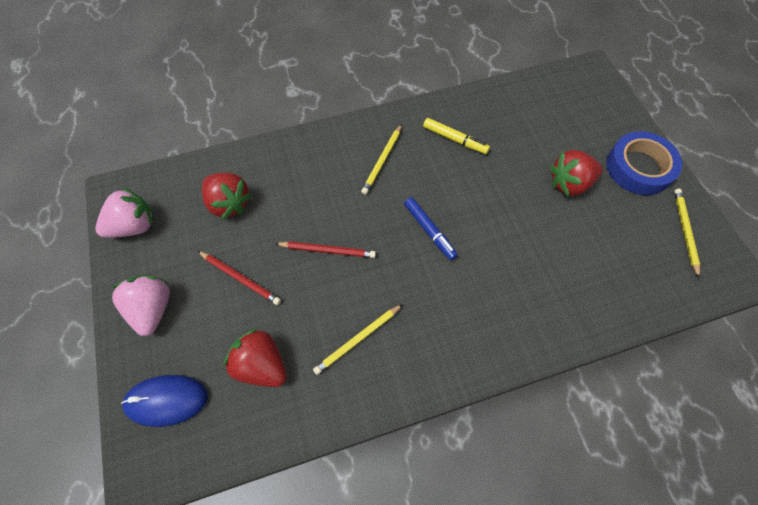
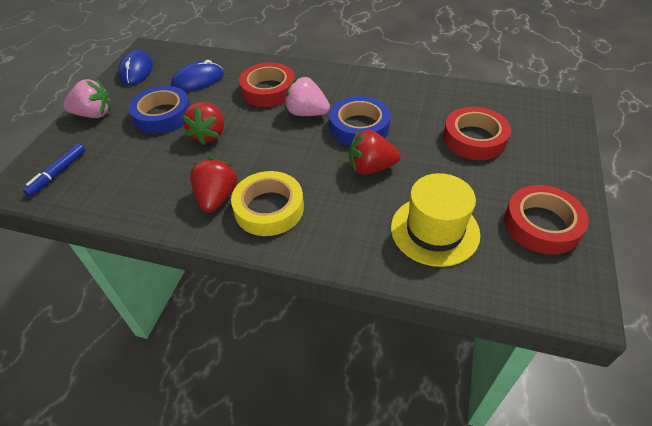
blue mouse: 1 -> 2
blue tape: 1 -> 2
red pencil: 2 -> 0
red tape: 0 -> 3
yellow hat: 0 -> 1
yellow marker: 1 -> 0
yellow pencil: 3 -> 0
yellow tape: 0 -> 1

